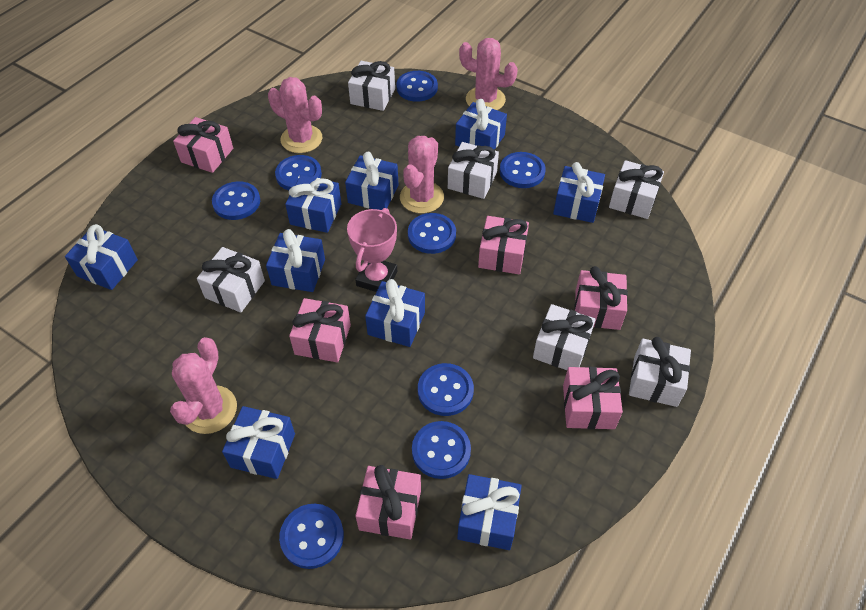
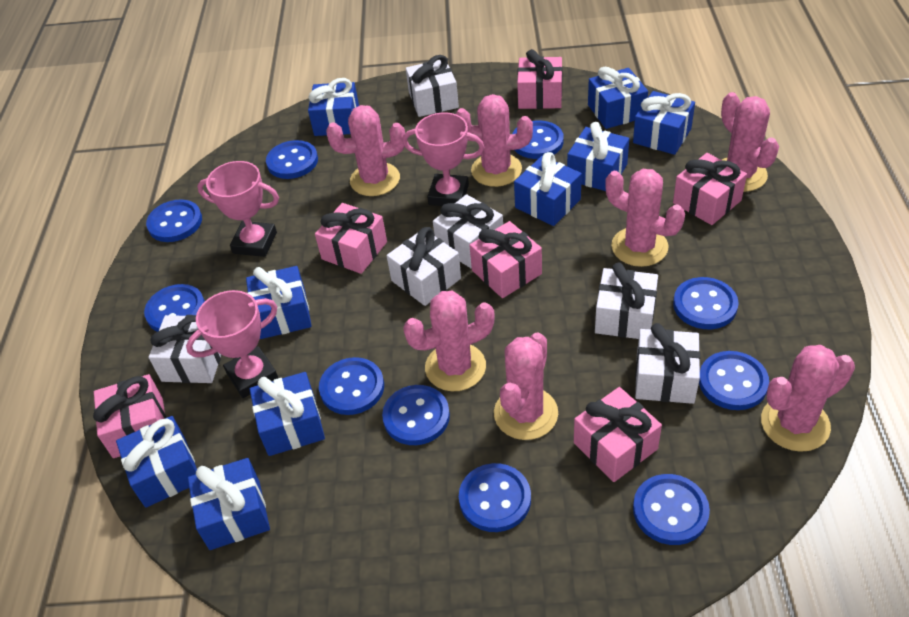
blue button: 8 -> 10
pink cactus: 4 -> 7
pink trophy: 1 -> 3

